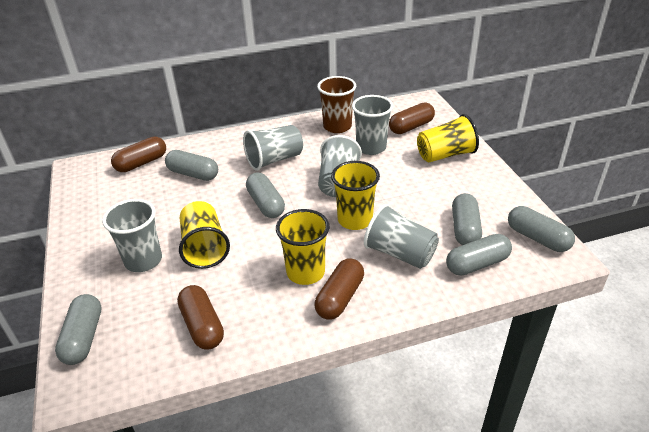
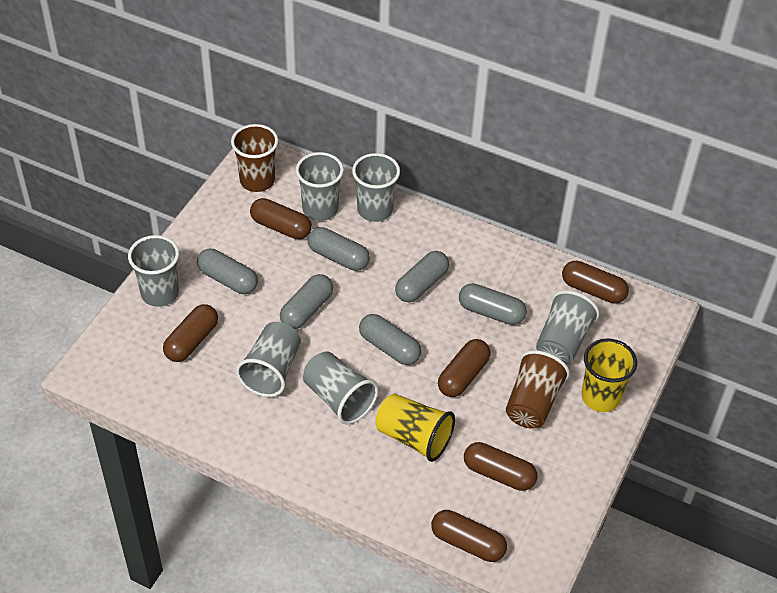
brown capsule: 4 -> 6
brown cup: 1 -> 2
grey cup: 5 -> 6
yellow cup: 4 -> 2

